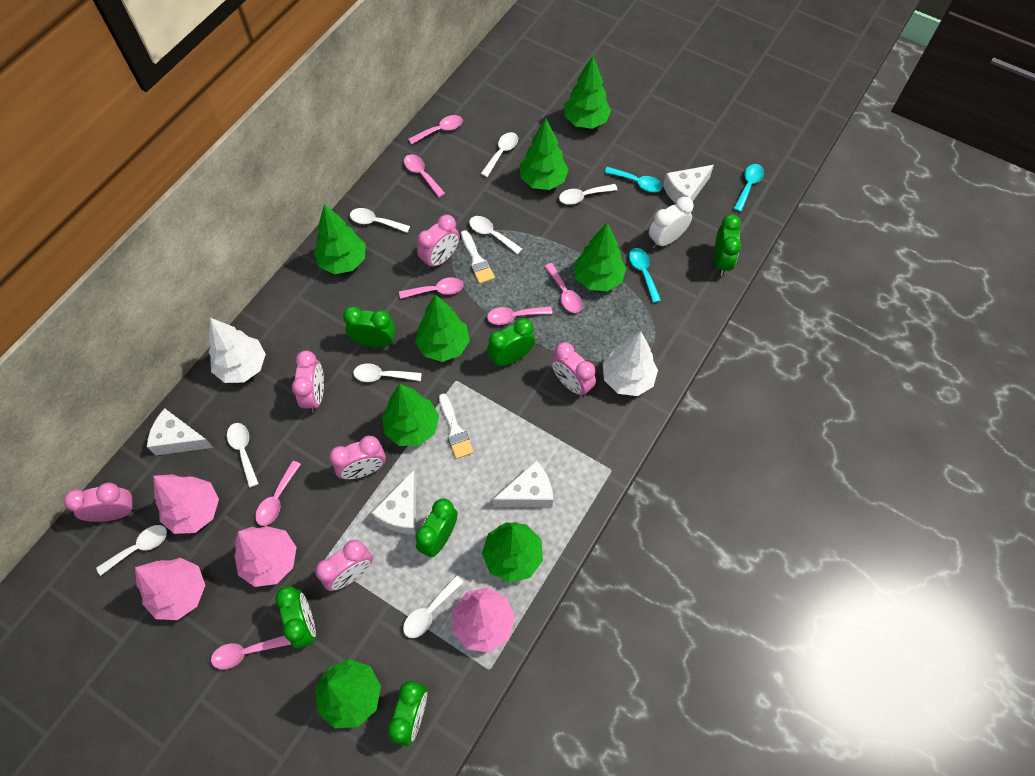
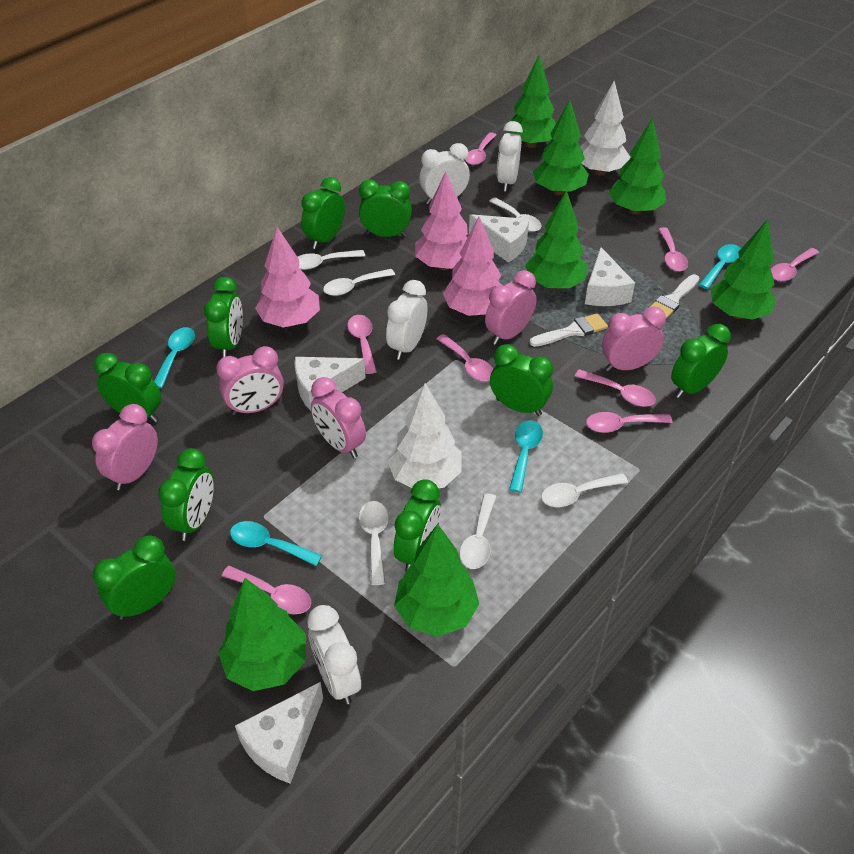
green clock: 6 -> 9
green tree: 8 -> 7
pink clock: 6 -> 5
pink spoon: 7 -> 8
pink tree: 4 -> 3
turquoise spoon: 3 -> 4
white clock: 1 -> 4
white spoon: 8 -> 6

